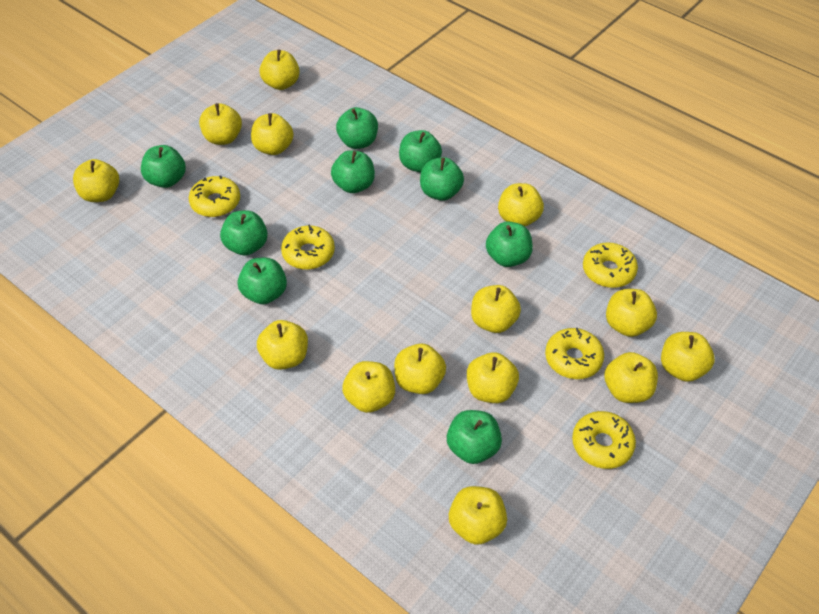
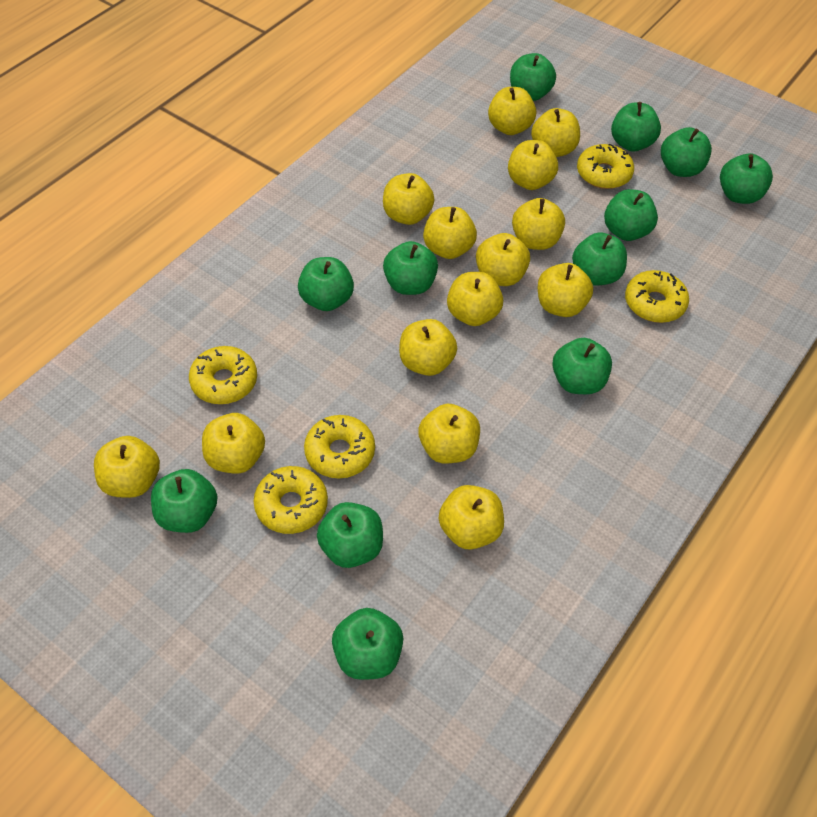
green apple: 9 -> 12

